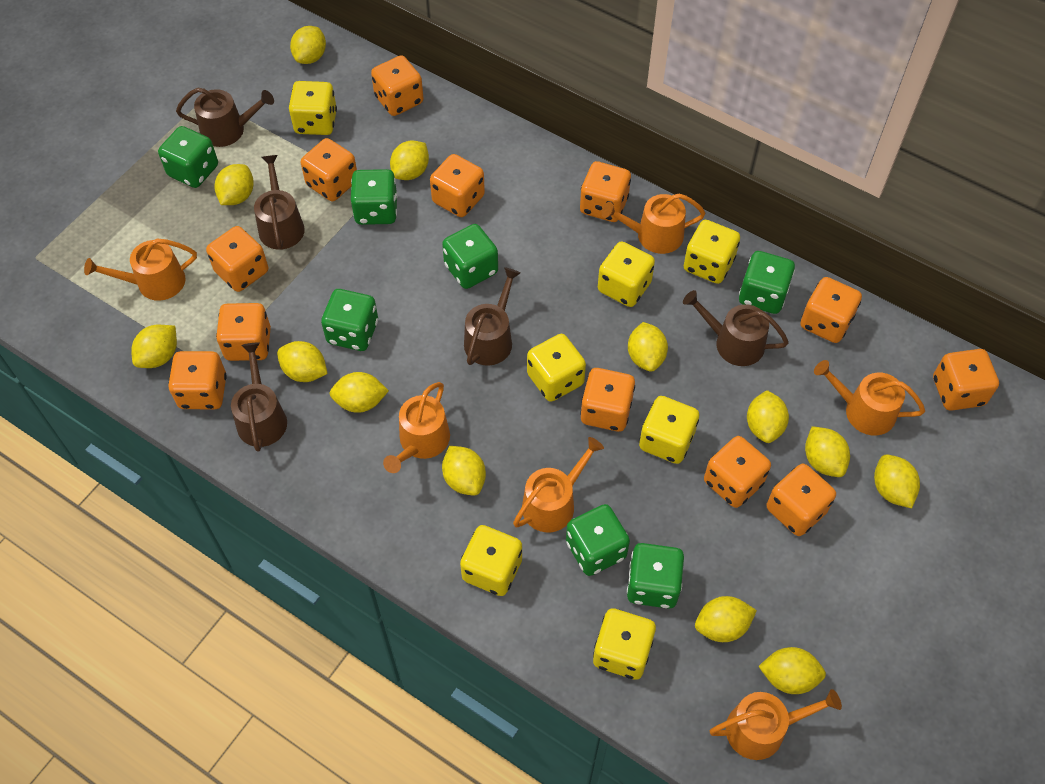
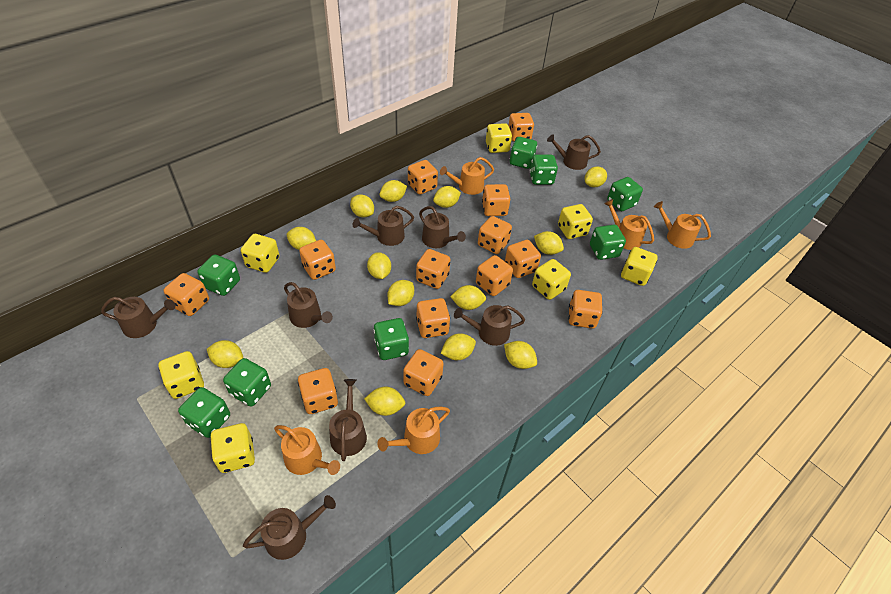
brown watering can: 5 -> 8
green dice: 7 -> 8
orange dice: 12 -> 13
orange watering can: 6 -> 5

